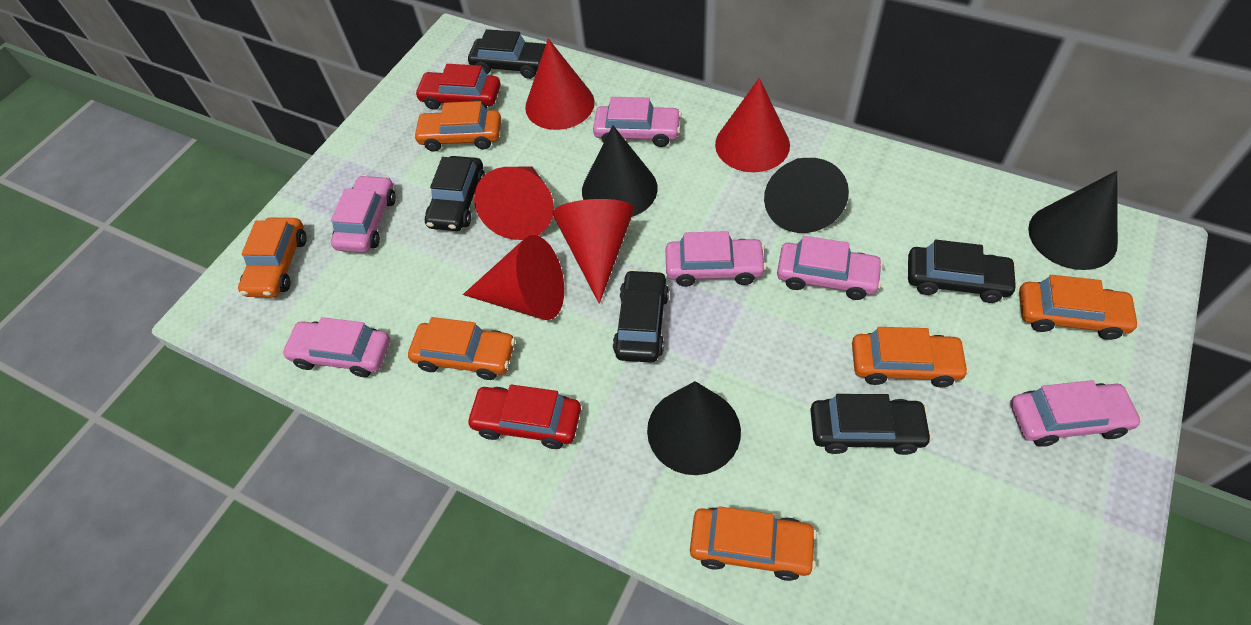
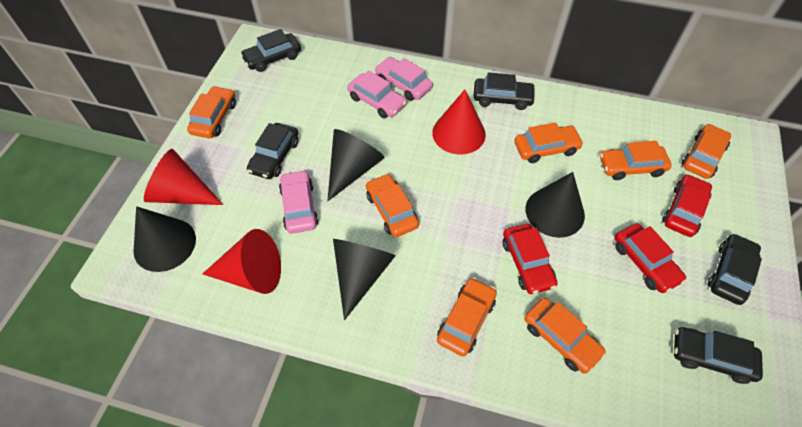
orange car: 6 -> 7
pink car: 6 -> 3
red car: 2 -> 3
red cone: 5 -> 3

